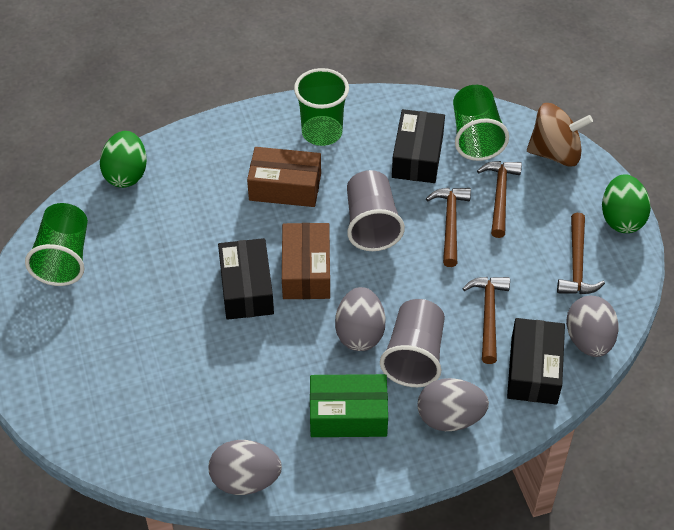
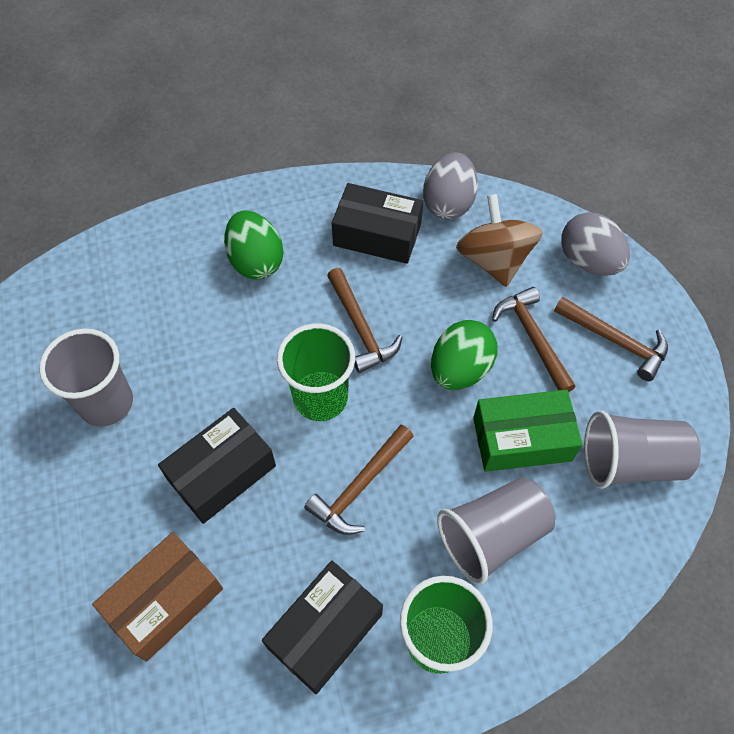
brown box: 2 -> 1
green cup: 3 -> 2
grey cup: 2 -> 3
grey egg: 4 -> 2

